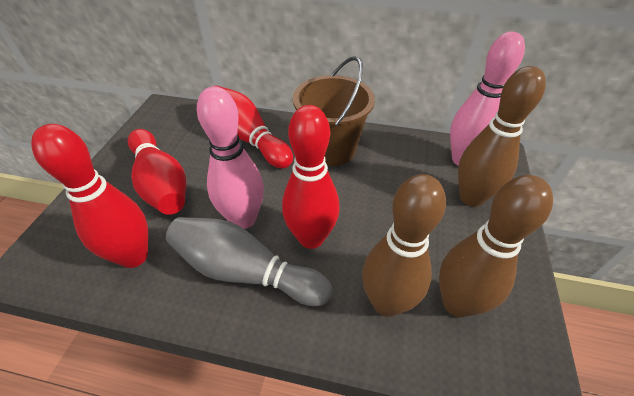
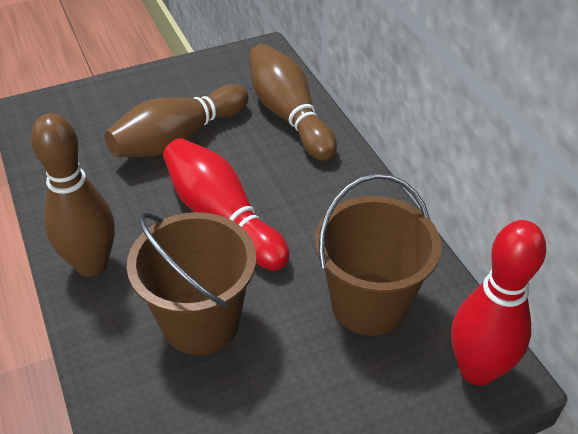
brown bucket: 1 -> 2
grey bowling pin: 1 -> 0
pink bowling pin: 2 -> 0
red bowling pin: 4 -> 2

